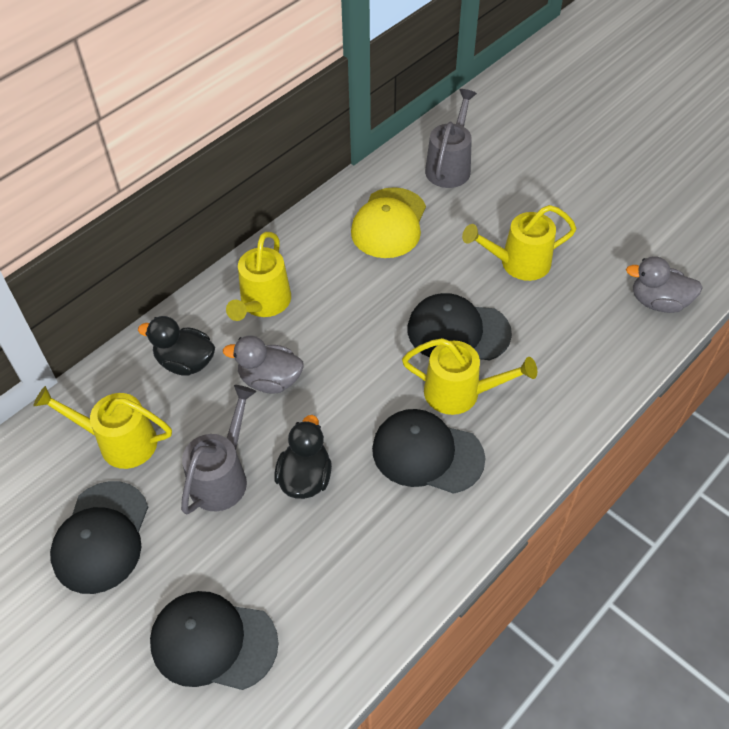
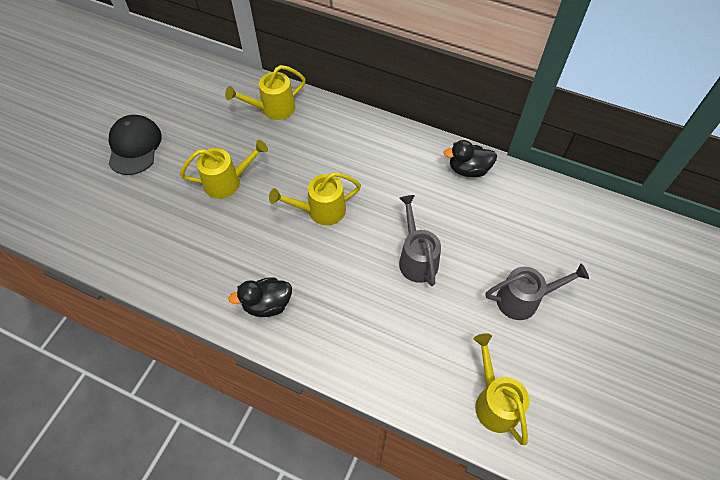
black cap: 4 -> 1
grey duck: 2 -> 0
yellow cap: 1 -> 0

